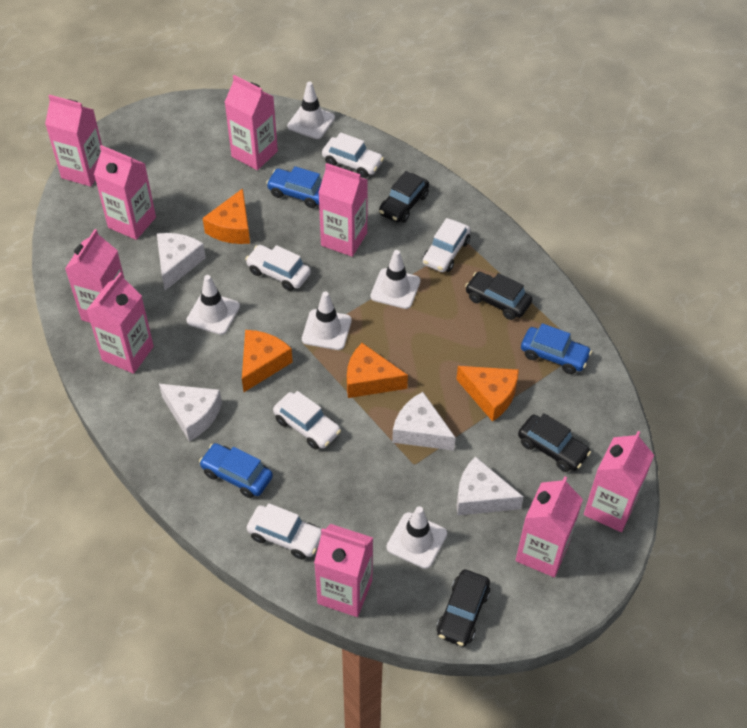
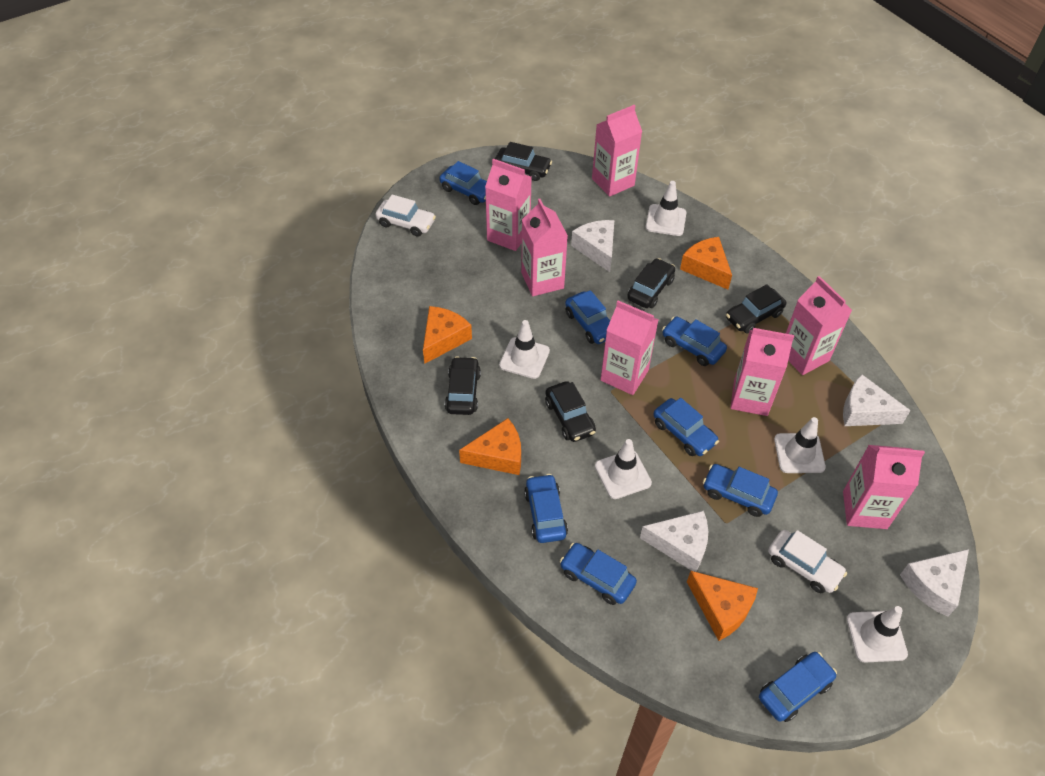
black car: 4 -> 5
blue car: 3 -> 8
pink carton: 9 -> 7
white car: 5 -> 2

